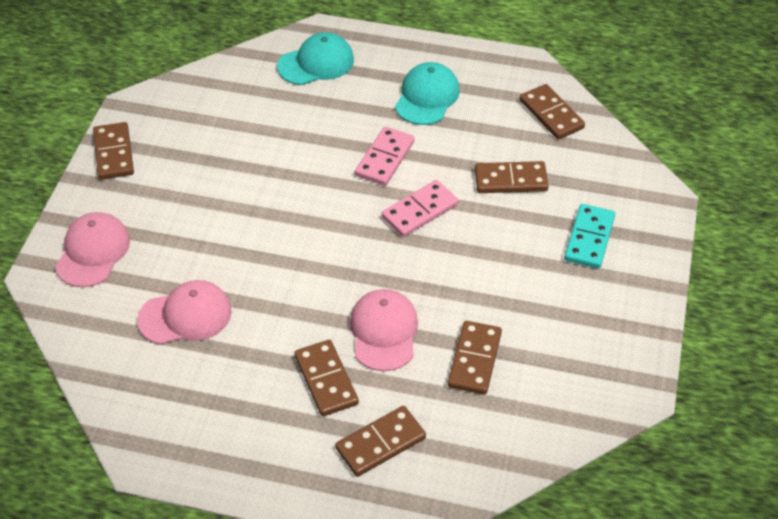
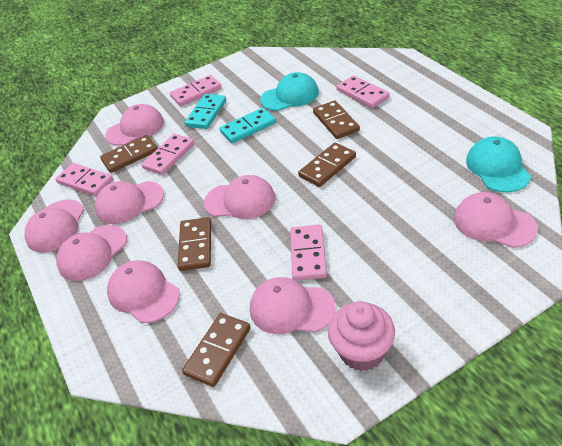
brown domino: 6 -> 5
pink cap: 3 -> 8
pink cupcake: 0 -> 1
pink domino: 2 -> 5
turquoise domino: 1 -> 2

